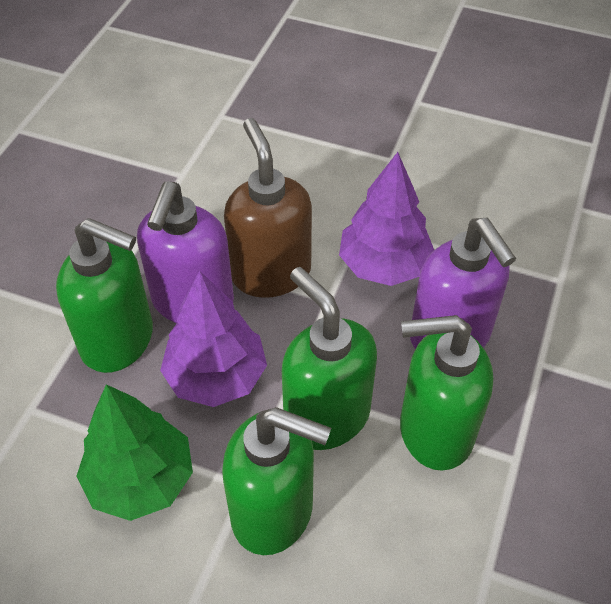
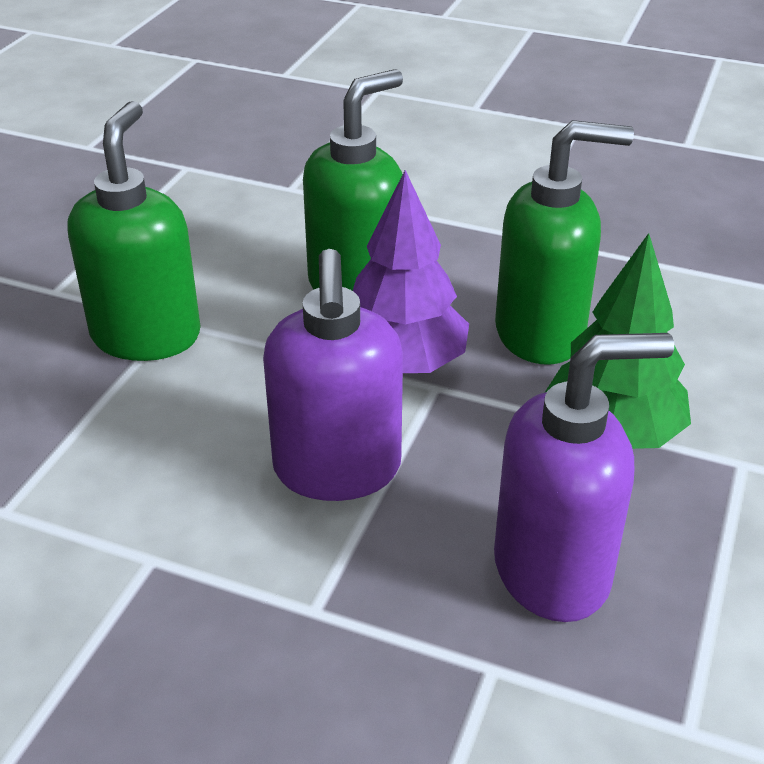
brown soap dispenser: 1 -> 0
green soap dispenser: 4 -> 3
purple tree: 2 -> 1

